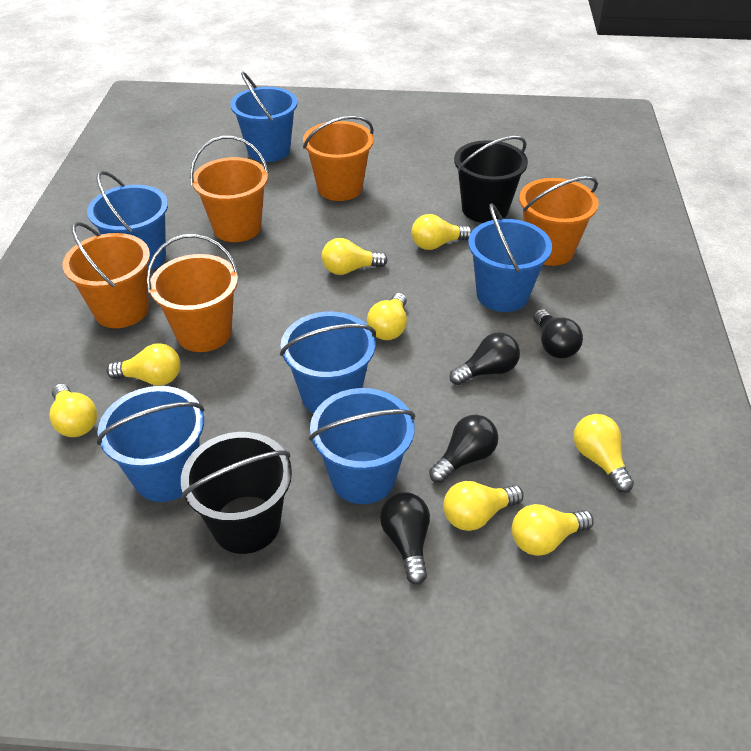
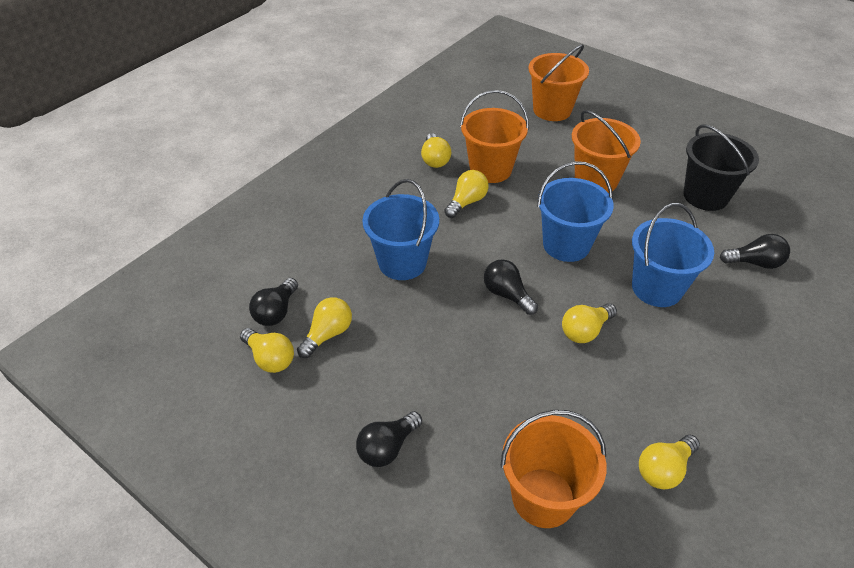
black bucket: 2 -> 1
blue bucket: 6 -> 3
orange bucket: 5 -> 4
yellow light bulb: 8 -> 6

